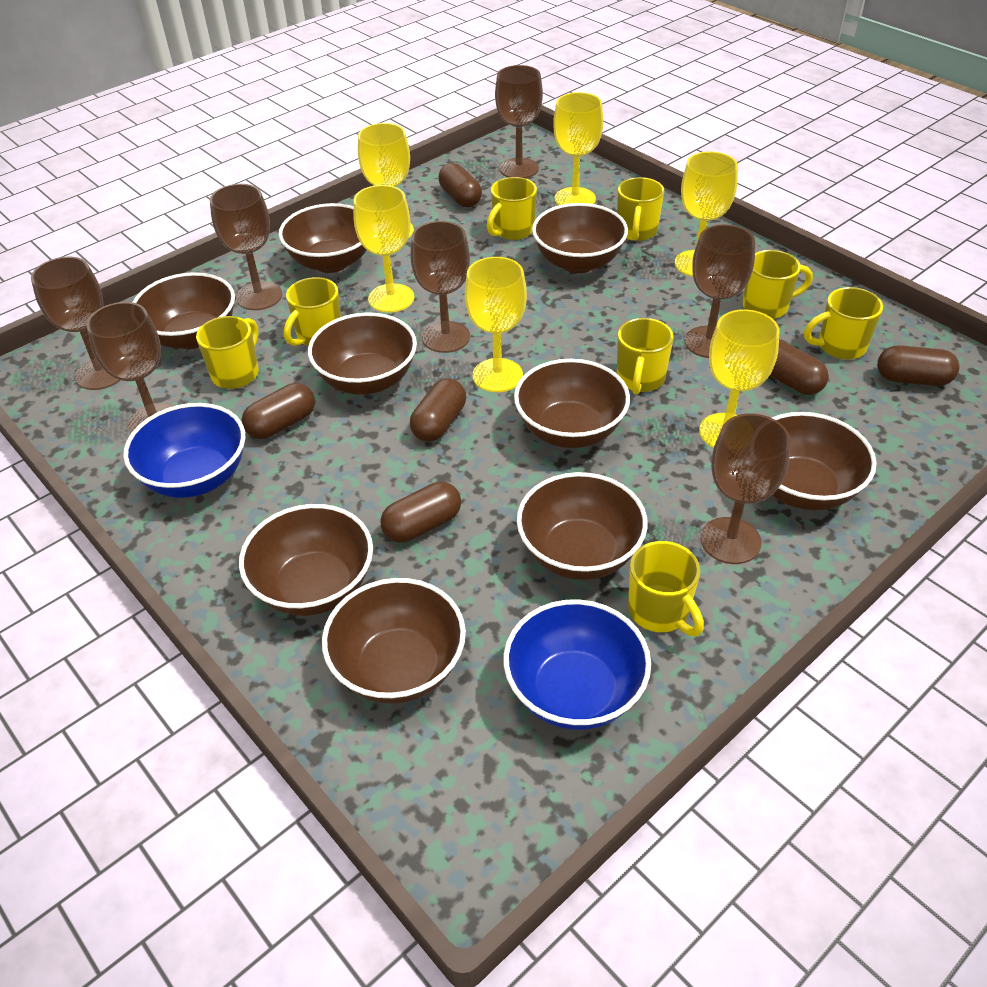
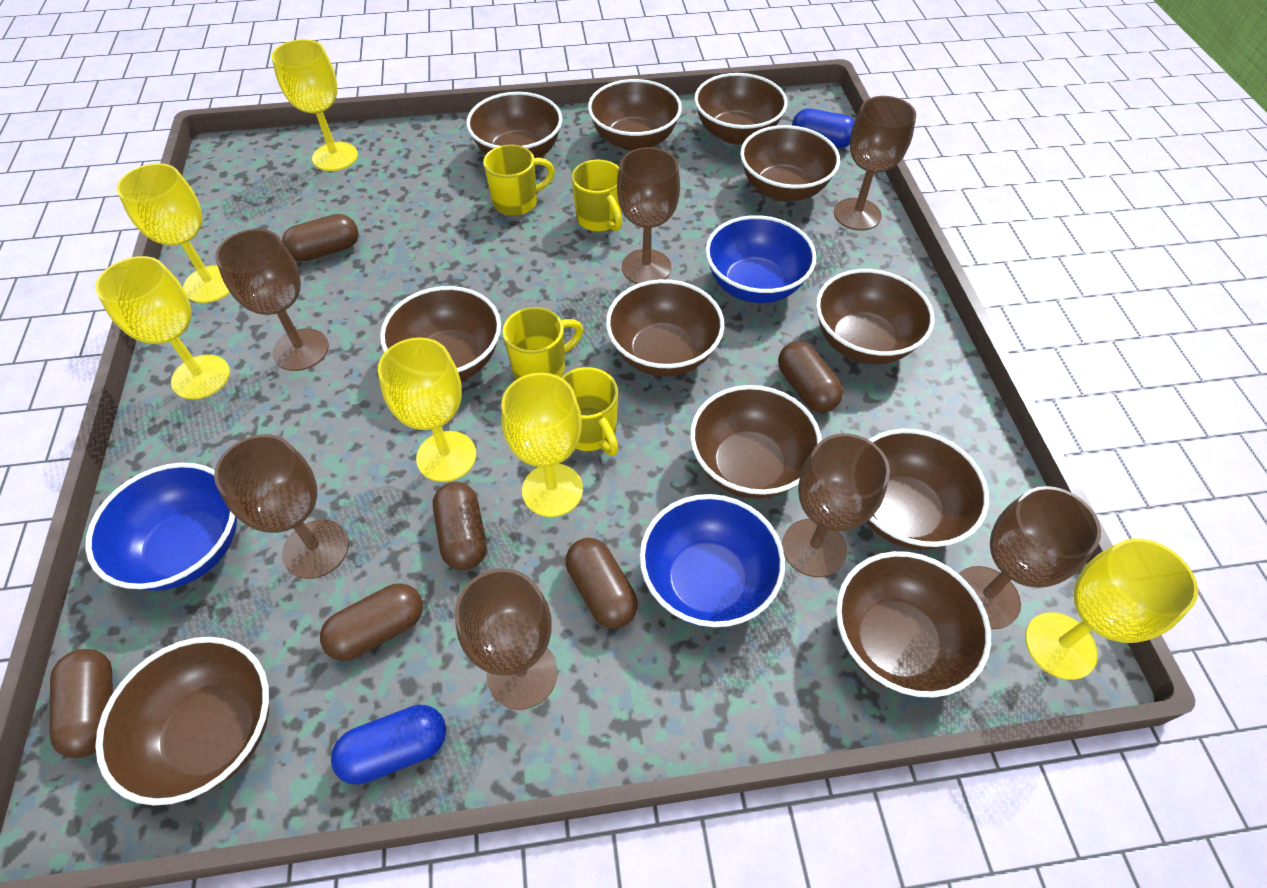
blue bowl: 2 -> 3
blue capsule: 0 -> 2
brown bowl: 9 -> 11
yellow mug: 8 -> 4

